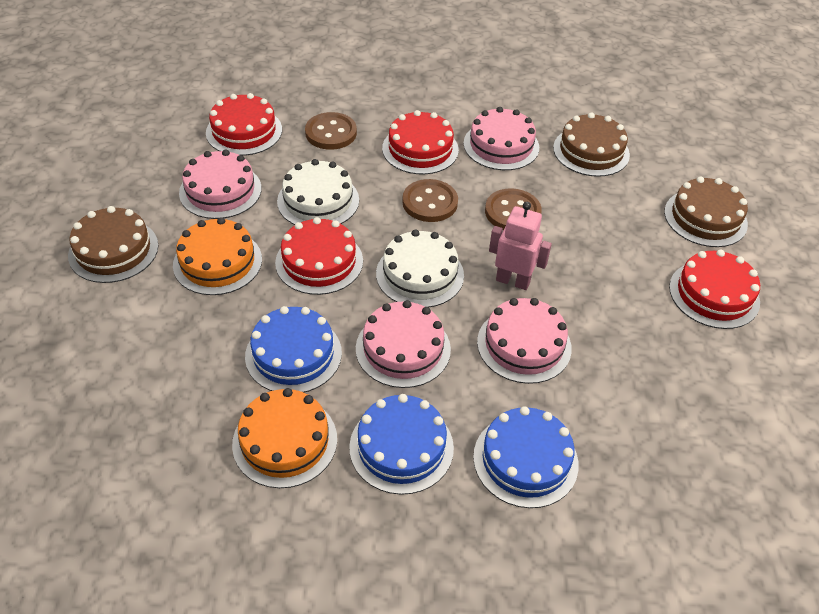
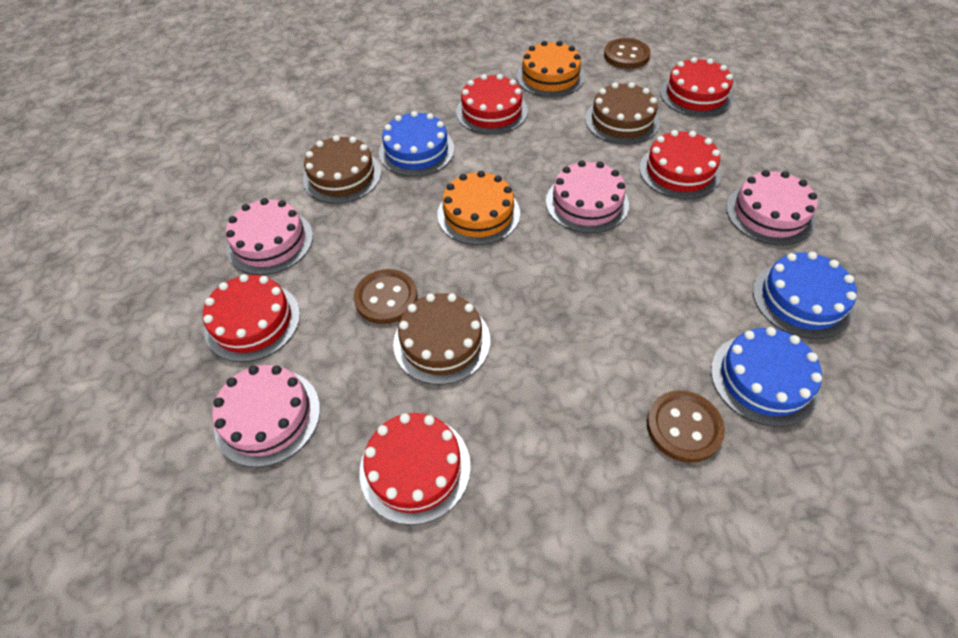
pink robot: 1 -> 0
red cake: 4 -> 5
white cake: 2 -> 0

